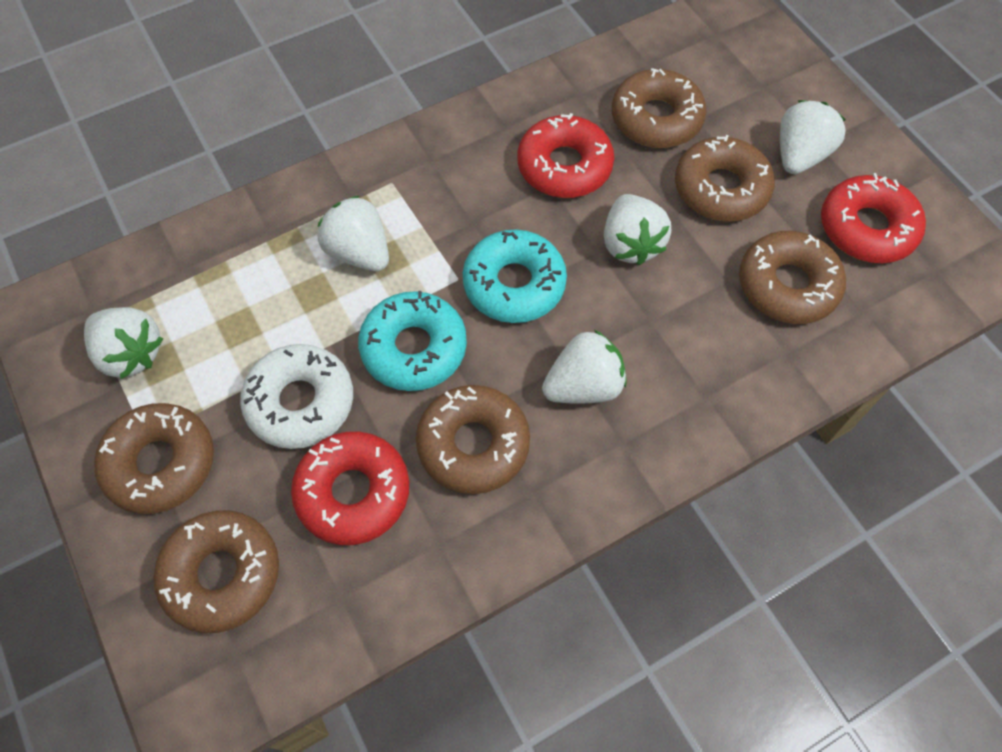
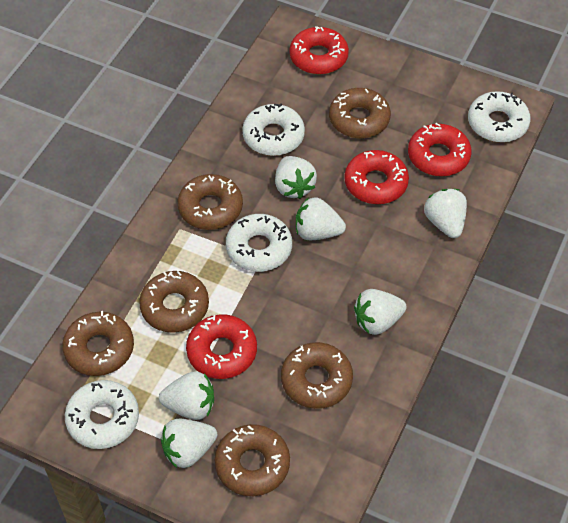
red donut: 3 -> 4
turquoise donut: 2 -> 0
white donut: 1 -> 4
white strawberry: 5 -> 6

